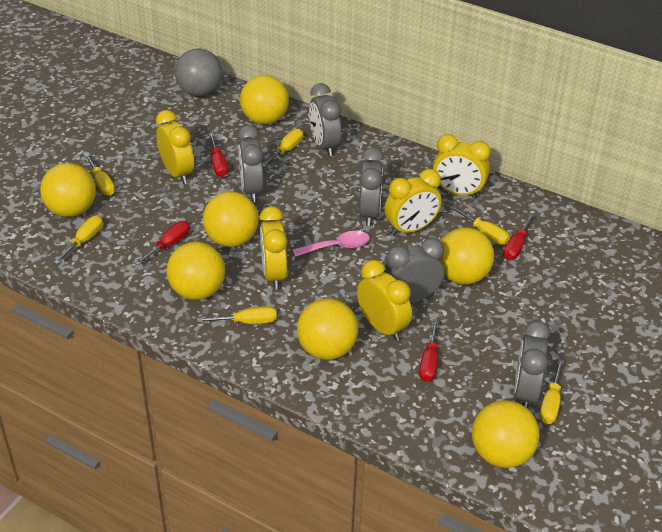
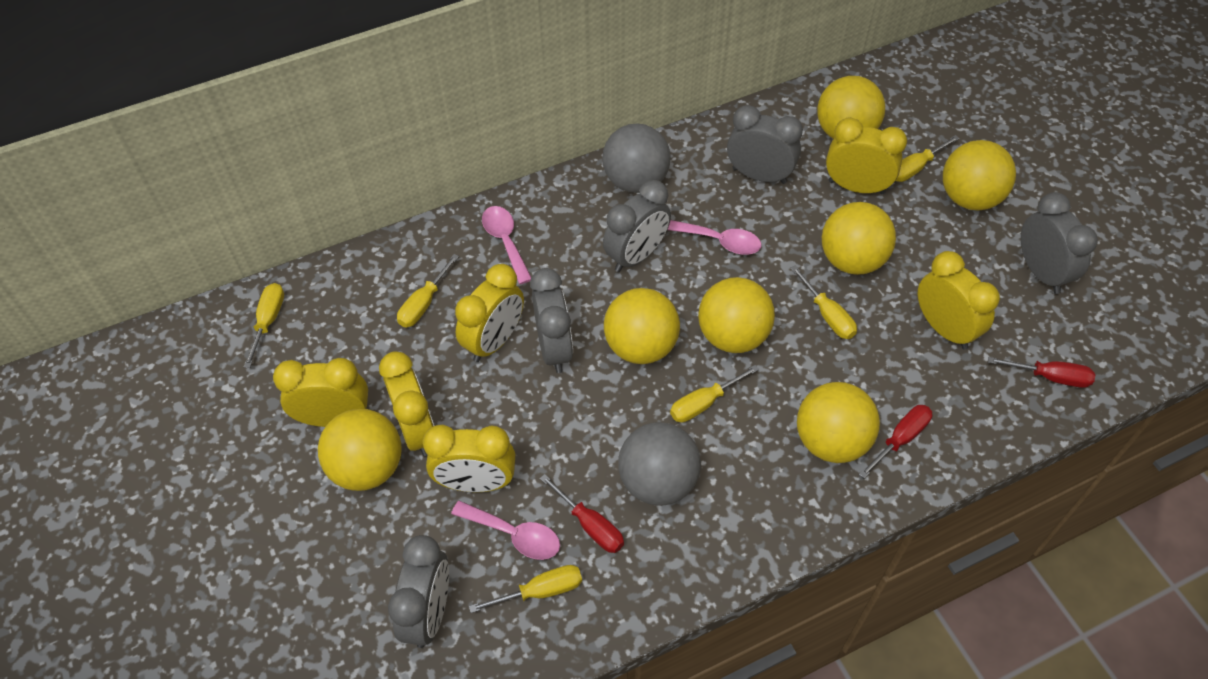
grey ball: 1 -> 2
pink spoon: 1 -> 3
red screwdriver: 4 -> 3
yellow clock: 5 -> 6

